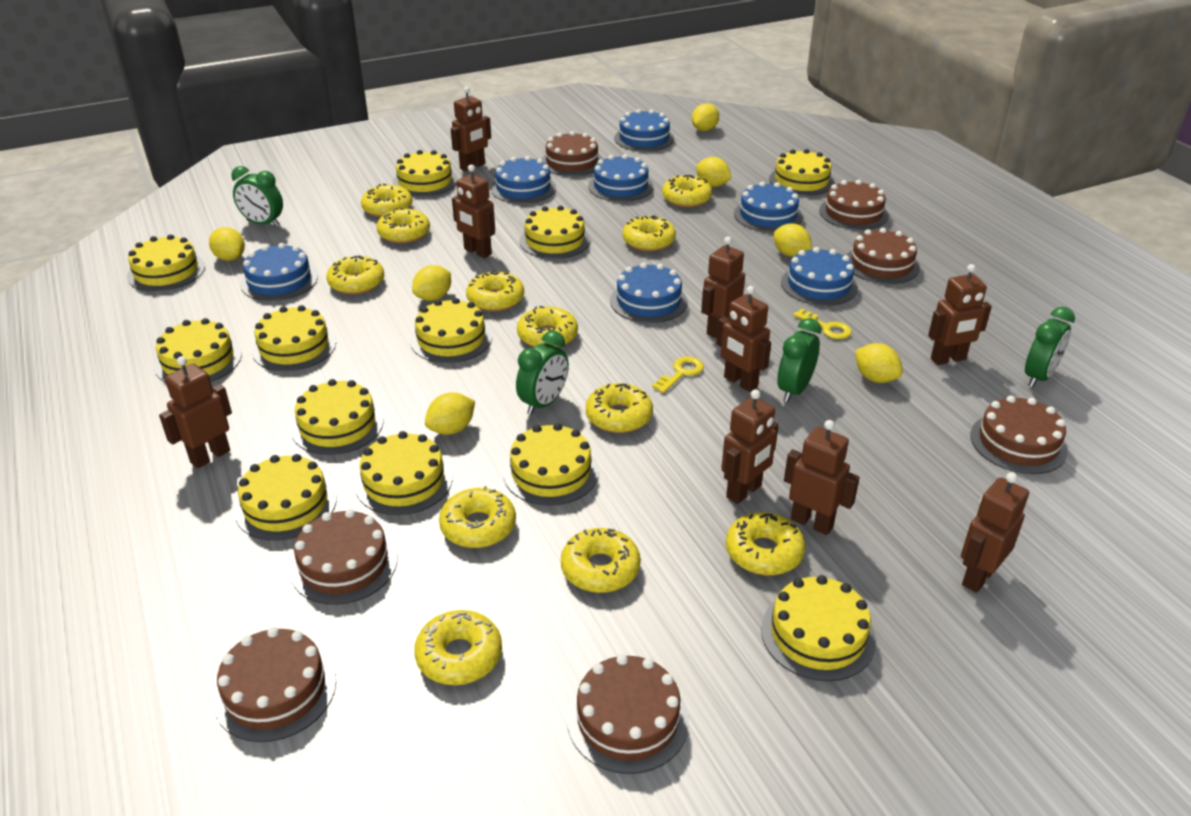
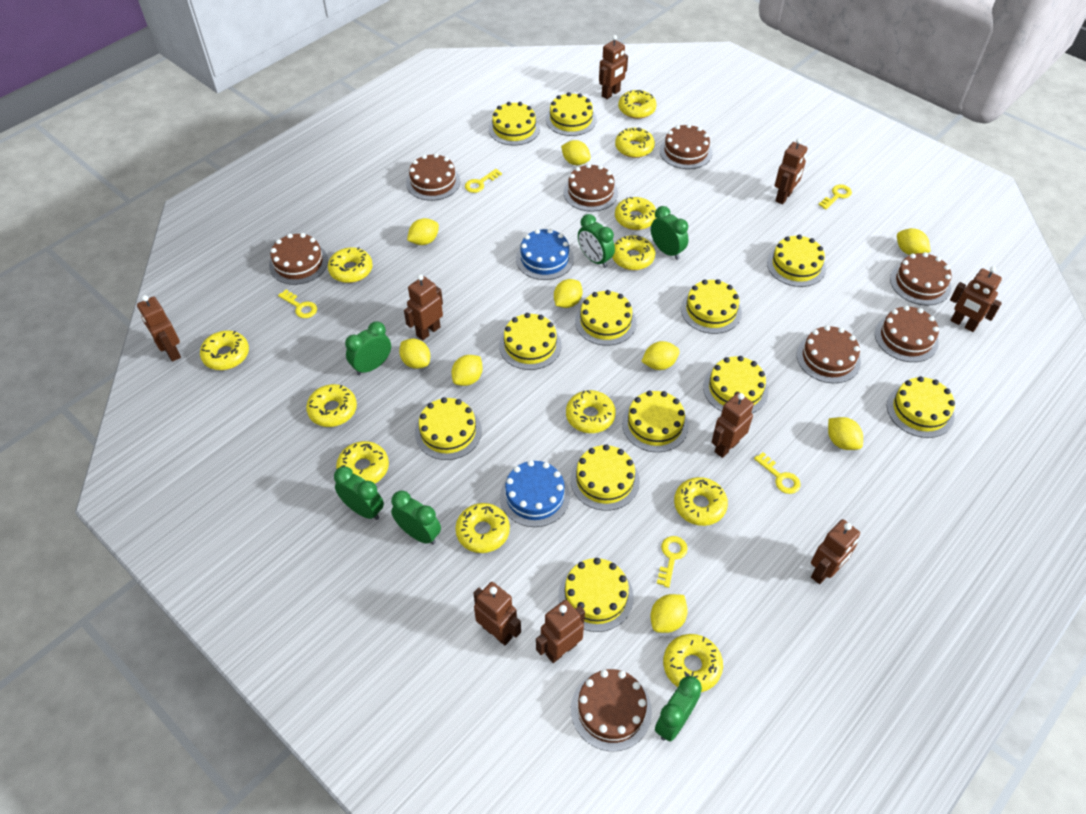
blue cake: 7 -> 2
brown cake: 7 -> 8
green clock: 4 -> 6
yellow key: 2 -> 5
yellow lemon: 7 -> 9

